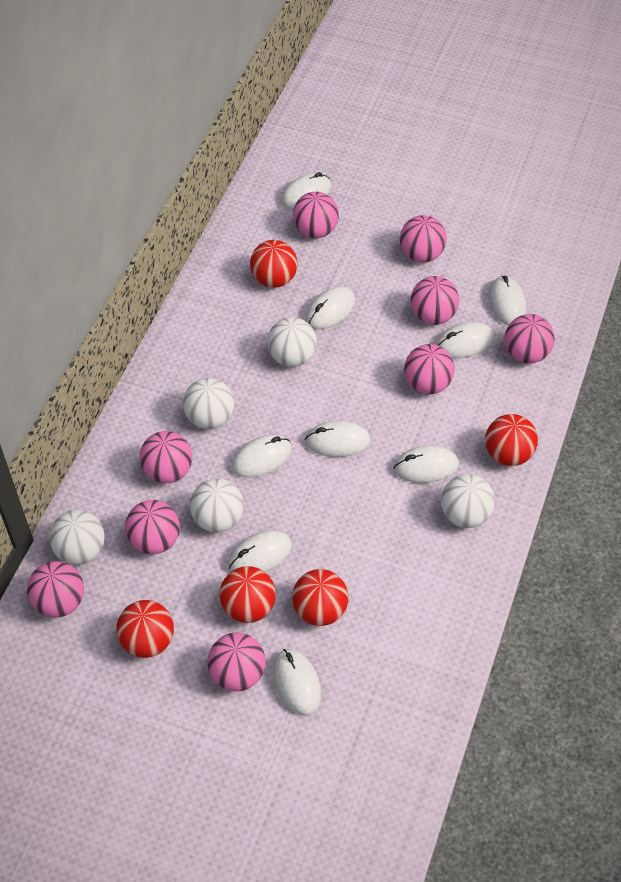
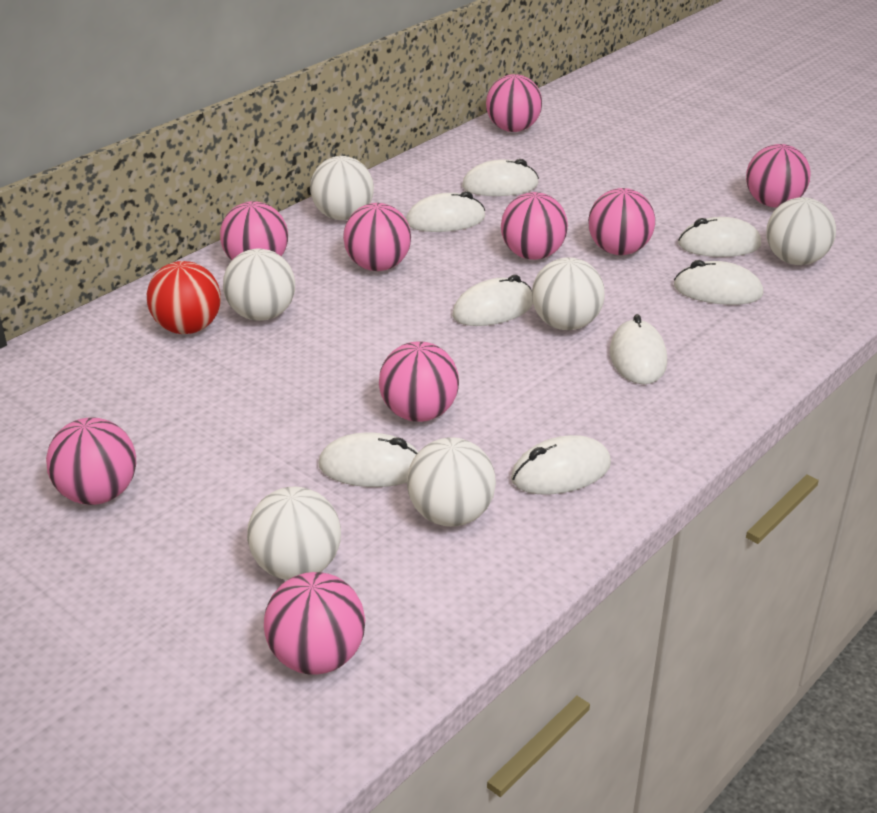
red ball: 5 -> 1
white ball: 5 -> 6
white mouse: 9 -> 8

